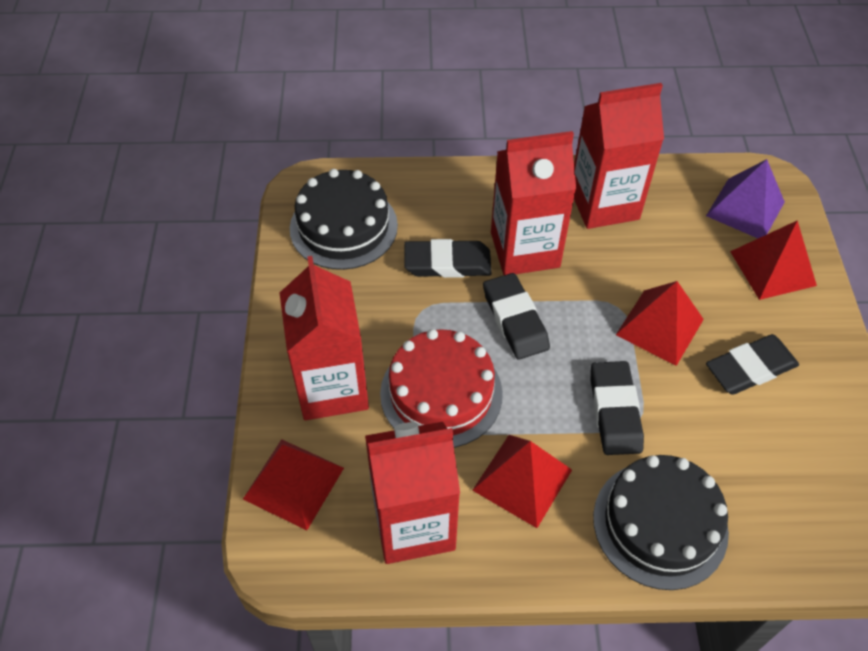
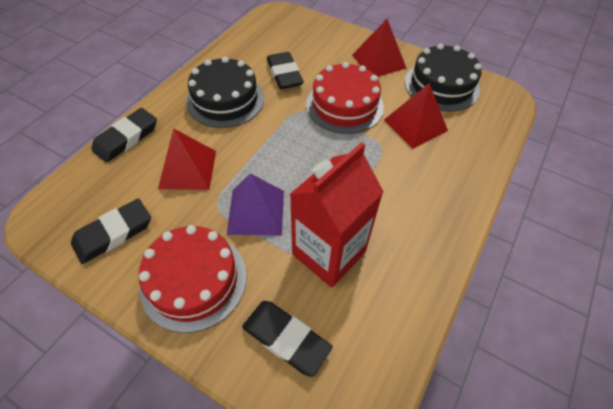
red cake: 1 -> 2
red carton: 4 -> 1
red pyramid: 4 -> 3

